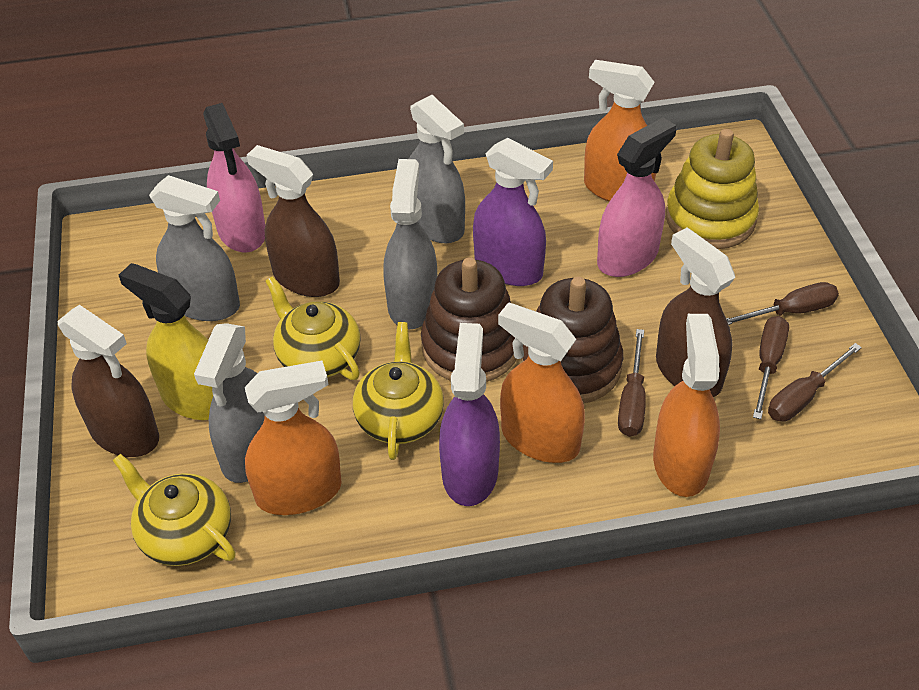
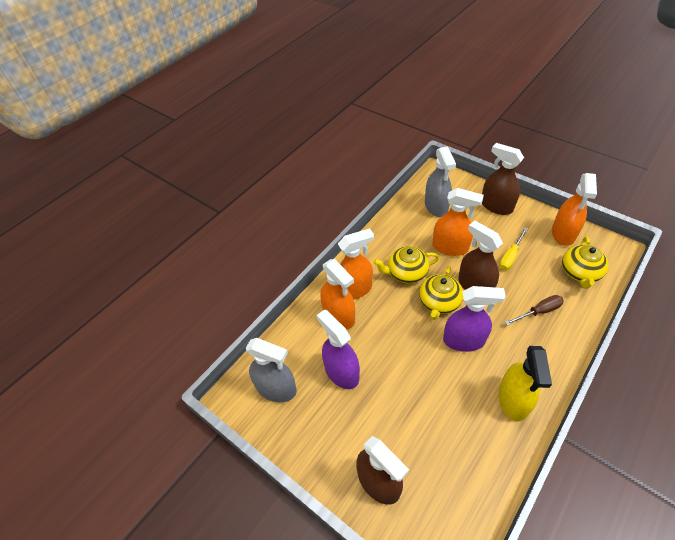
brown screwdriver: 4 -> 1
brown stacking toy: 2 -> 0
grey spray bottle: 4 -> 2
pink spray bottle: 2 -> 0
yellow screwdriver: 0 -> 1
yellow stacking toy: 1 -> 0

